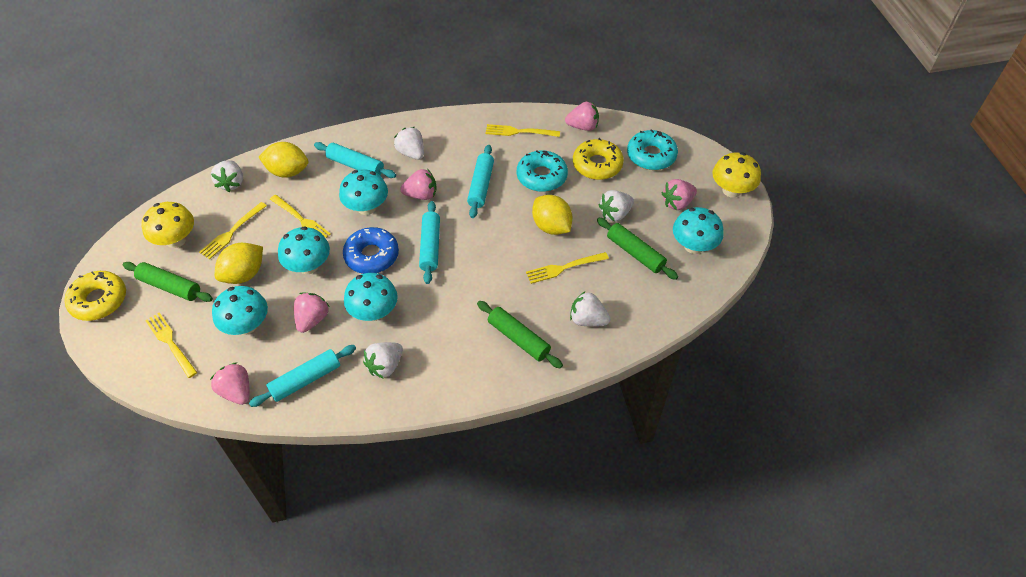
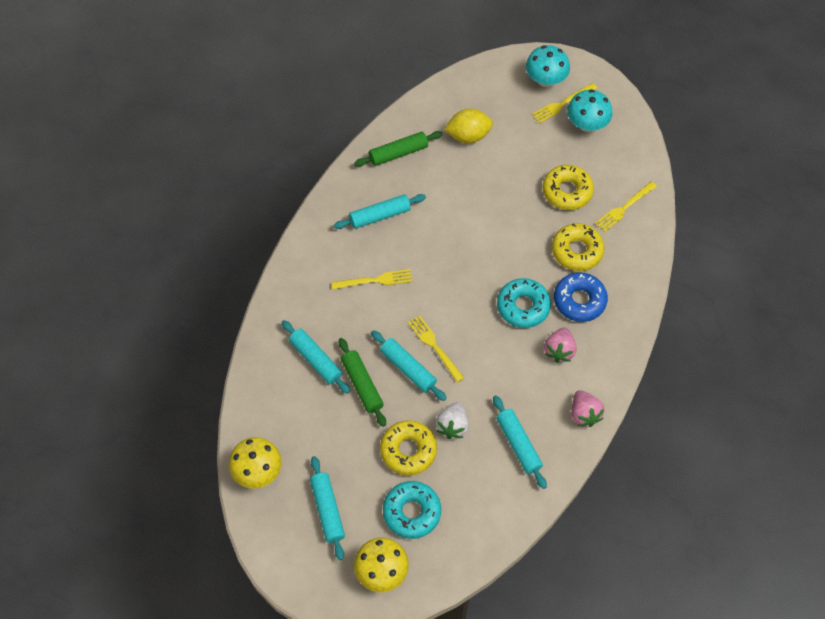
green rolling pin: 3 -> 2
pink strawberry: 5 -> 2
turquoise mushroom: 5 -> 2
turquoise rolling pin: 4 -> 5
white strawberry: 5 -> 1
yellow donut: 2 -> 3
yellow fork: 5 -> 4
yellow lemon: 3 -> 1

